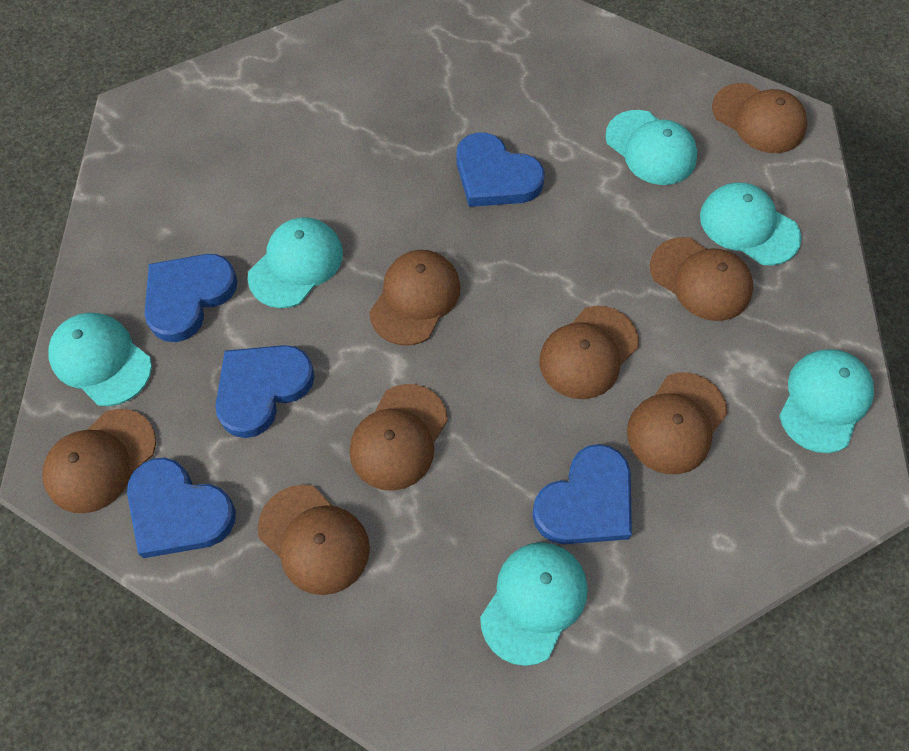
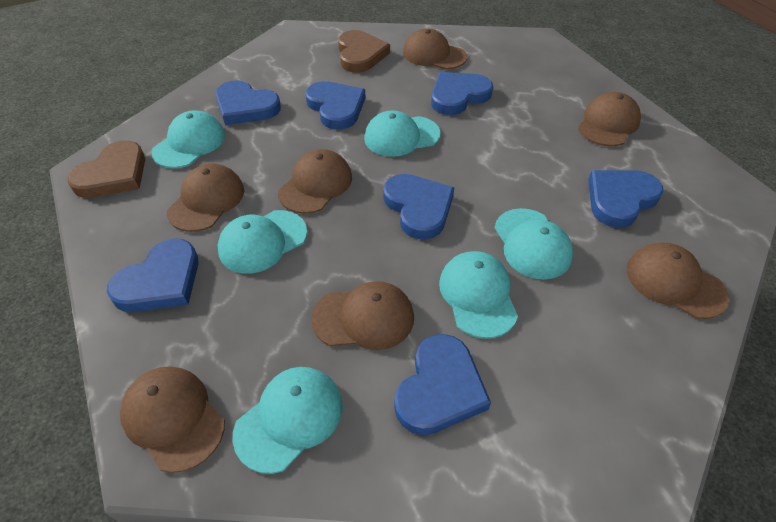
blue heart: 5 -> 7
brown cap: 8 -> 7
brown heart: 0 -> 2

